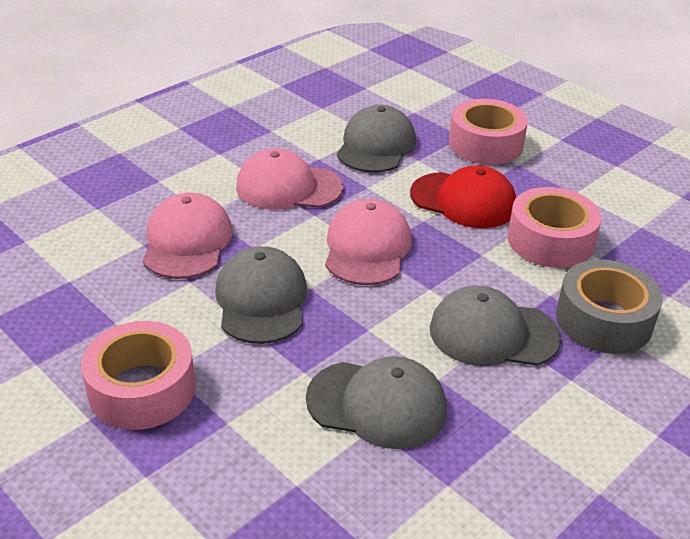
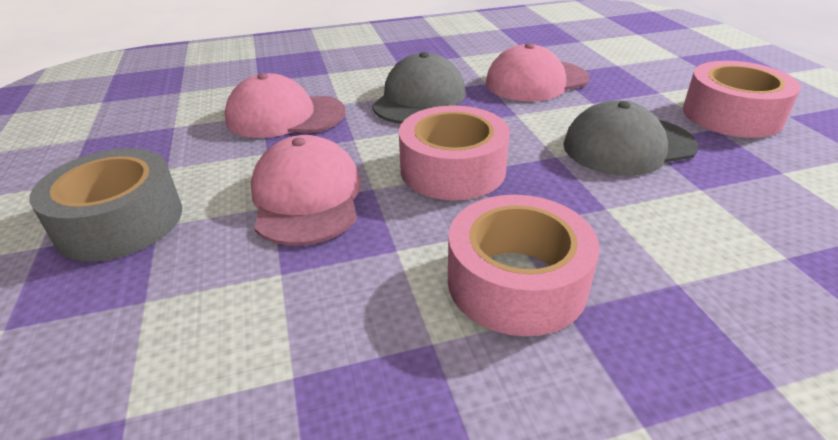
grey cap: 4 -> 2
red cap: 1 -> 0

